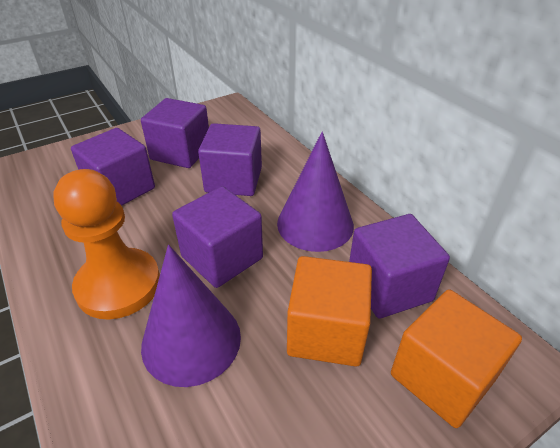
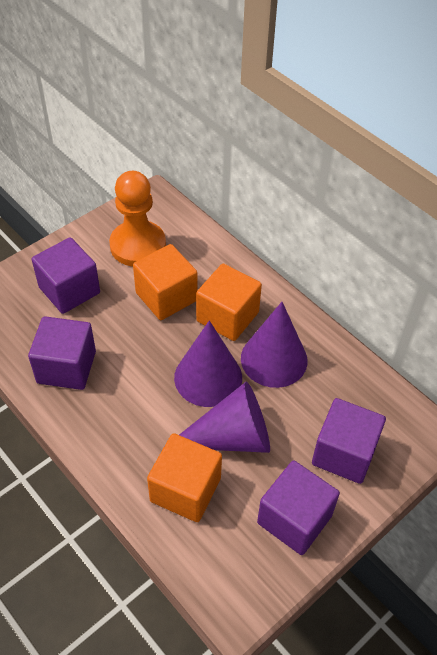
orange cube: 2 -> 3
purple cone: 2 -> 3
purple cube: 5 -> 4

